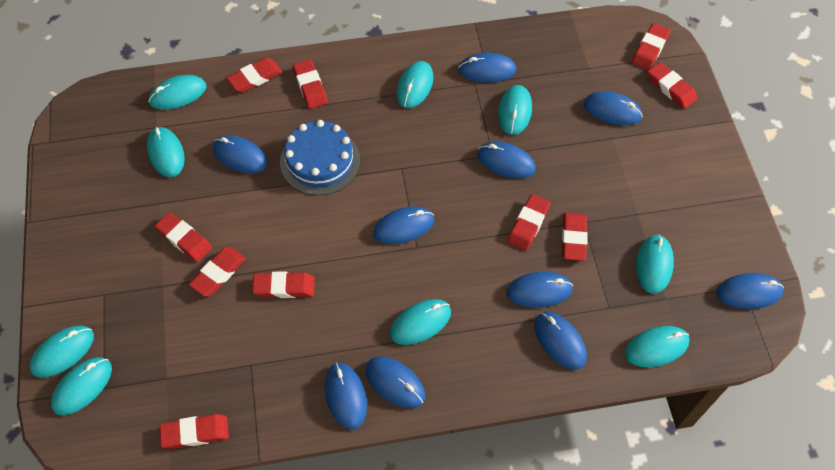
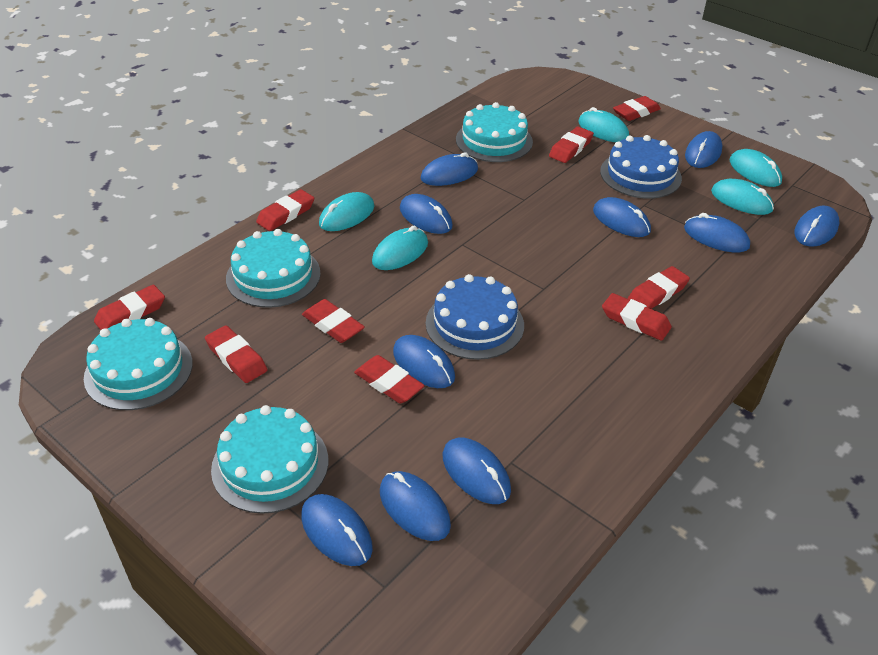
blue cake: 1 -> 2
red eraser: 10 -> 9
turquoise cake: 0 -> 4
turquoise mouse: 9 -> 5

